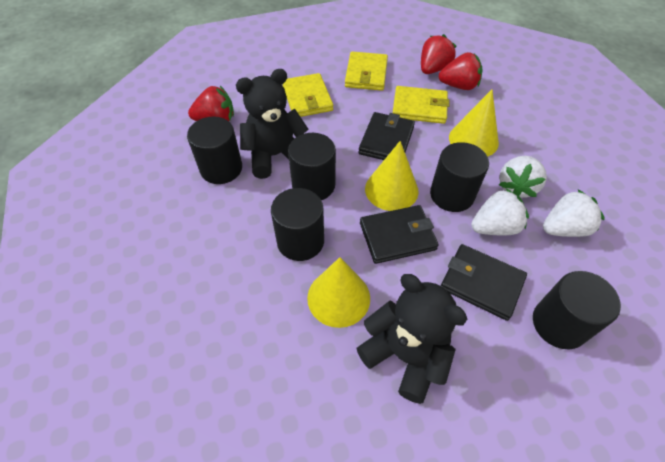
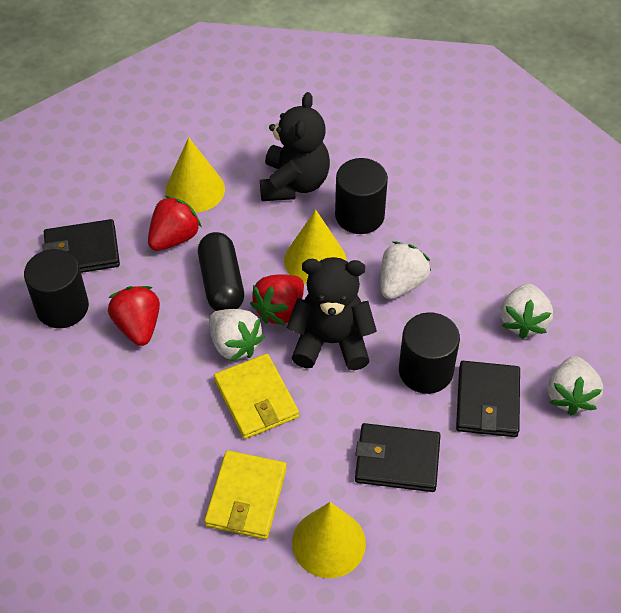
black capsule: 0 -> 1
black cylinder: 5 -> 3
white strawberry: 3 -> 4
yellow wallet: 3 -> 2

